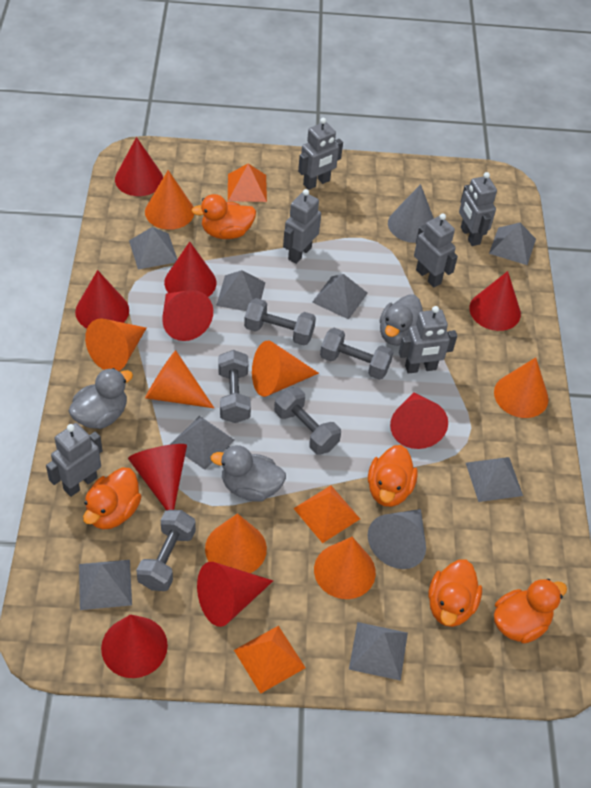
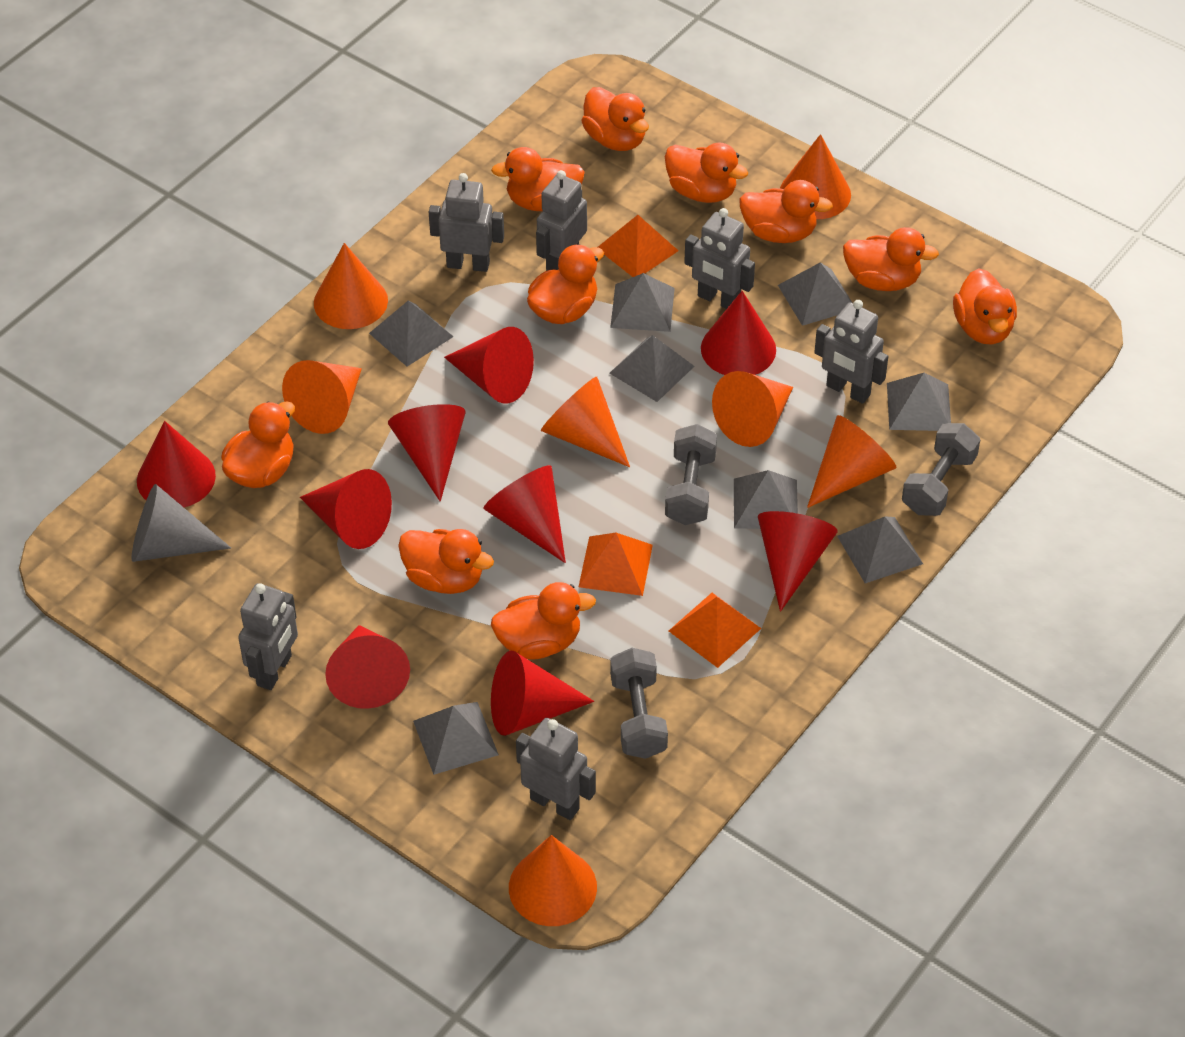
grey cone: 2 -> 1
grey duck: 3 -> 0
grey dumbbell: 5 -> 3
orange duck: 5 -> 10

